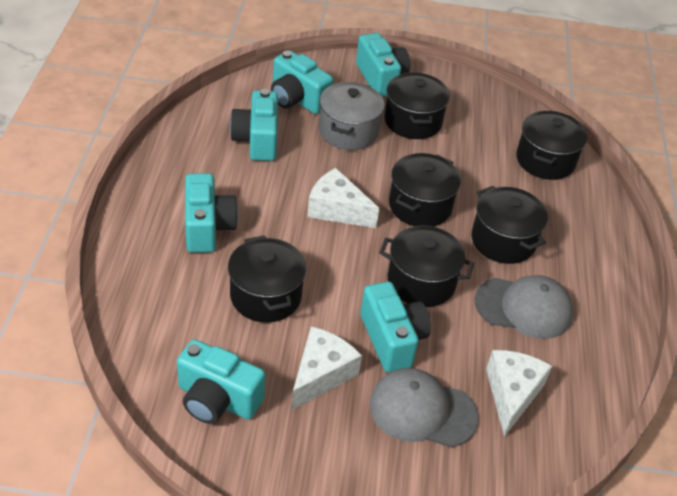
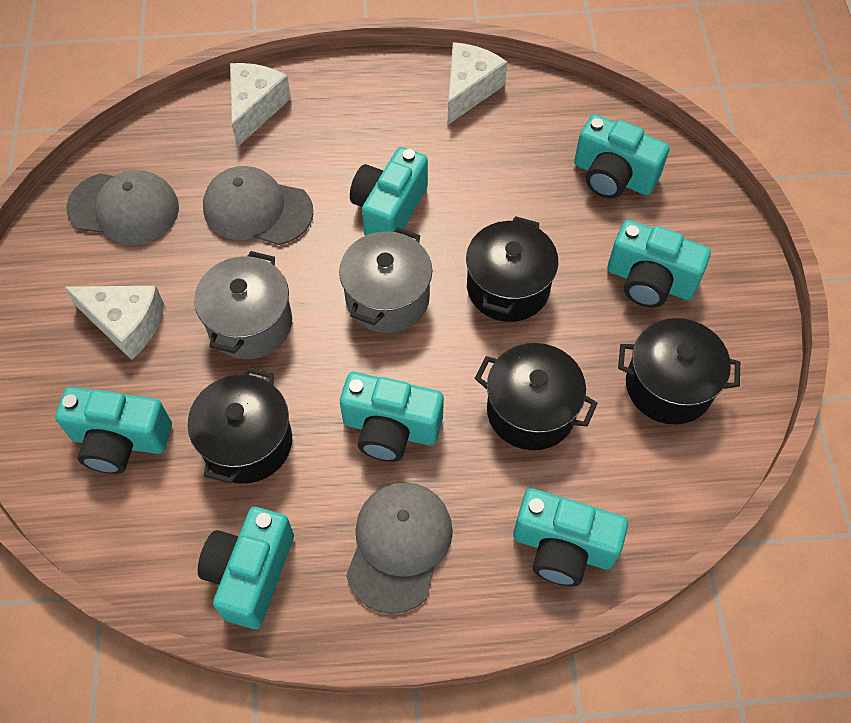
black pot: 6 -> 4
grey cap: 2 -> 3
grey pot: 1 -> 2
turquoise camera: 6 -> 7

